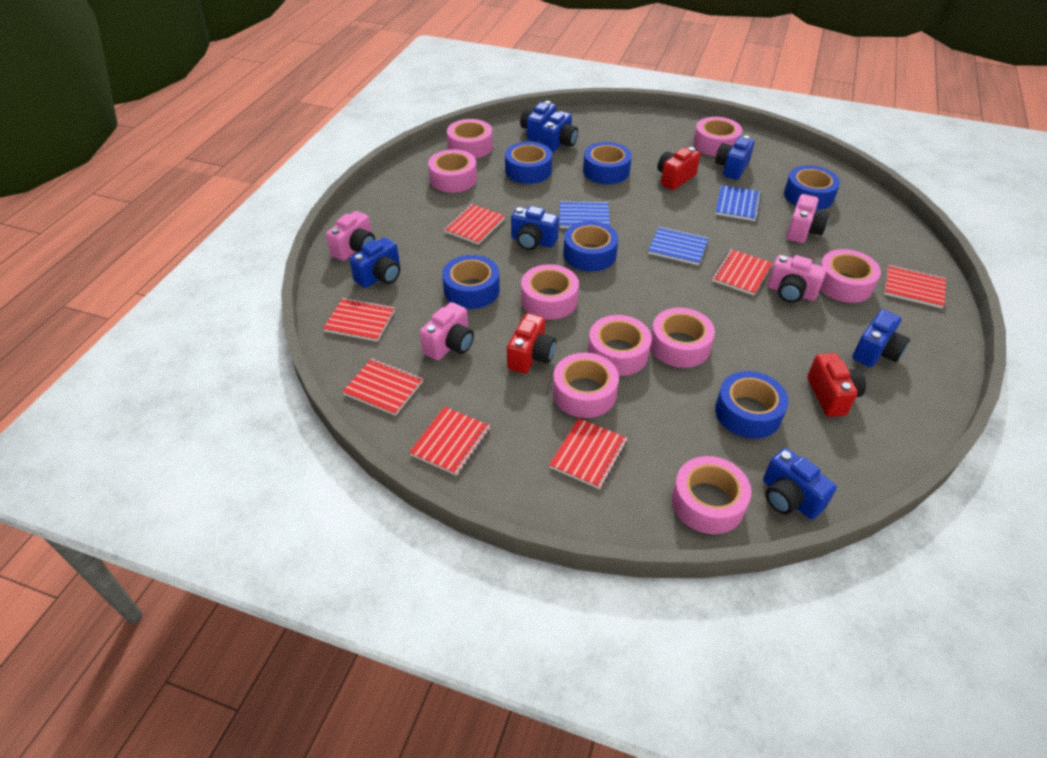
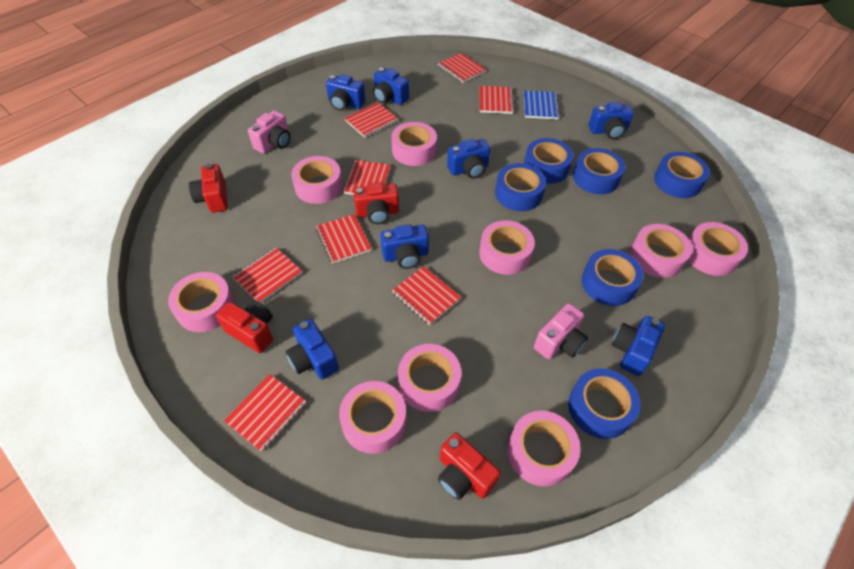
blue notebook: 3 -> 1
pink camera: 4 -> 2
red camera: 3 -> 4
red notebook: 7 -> 8

